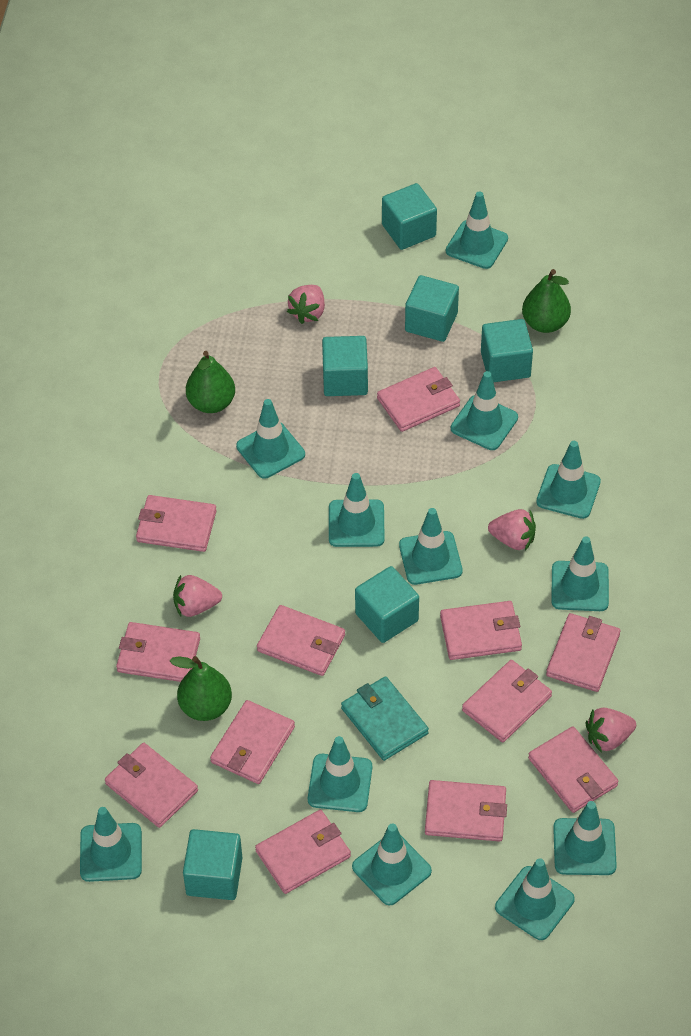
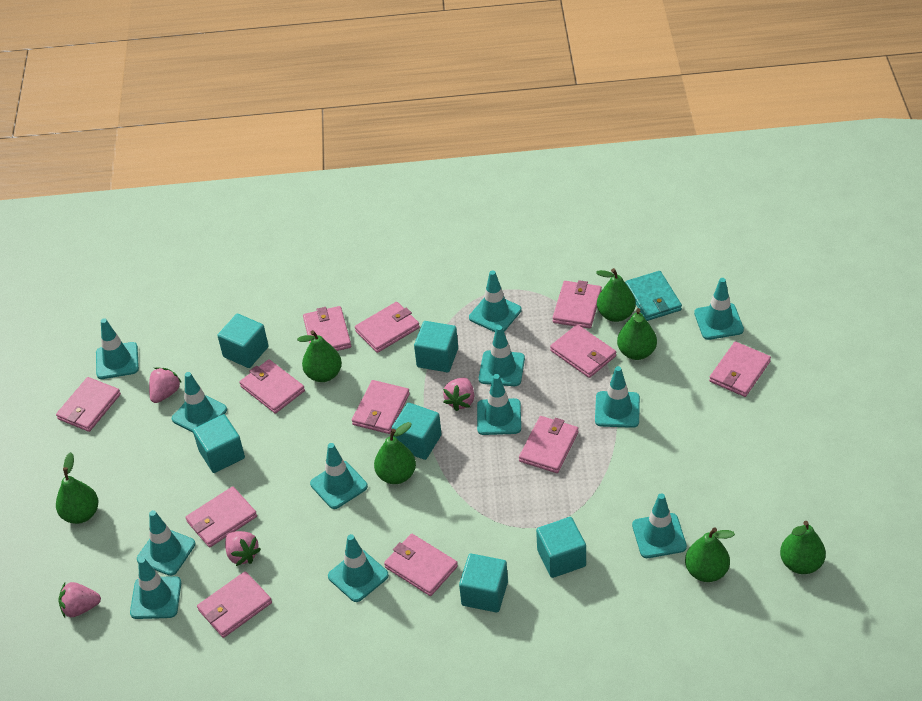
green pear: 3 -> 7

